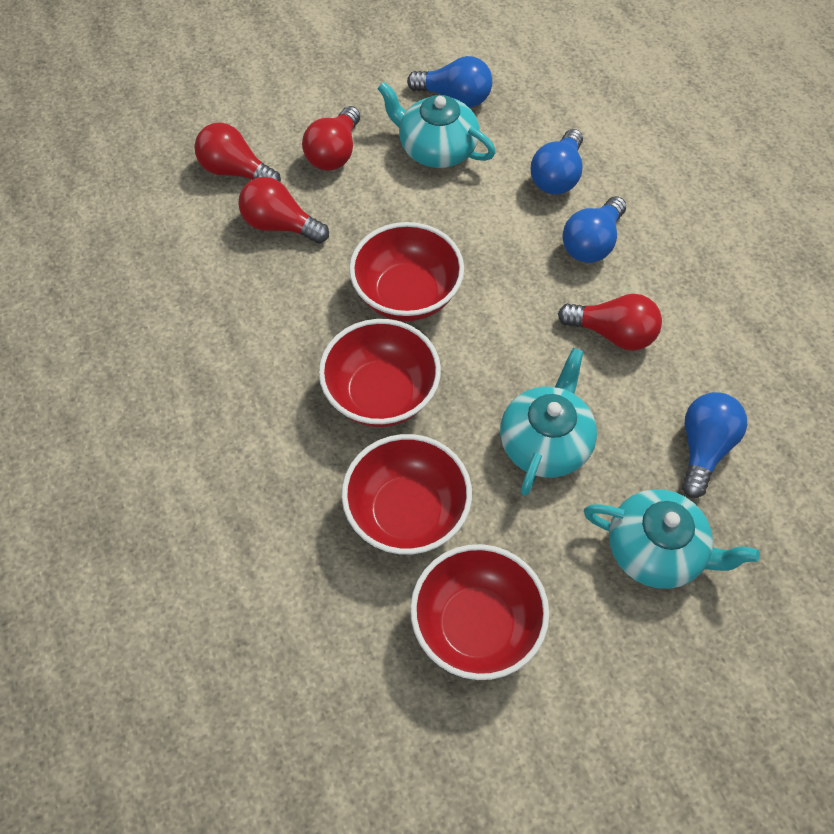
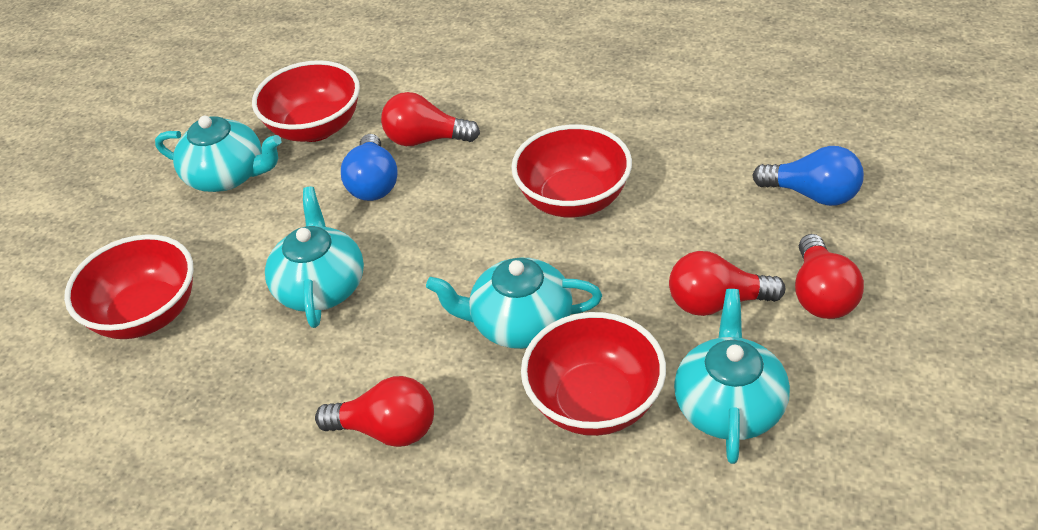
blue light bulb: 4 -> 2
turquoise teapot: 3 -> 4

